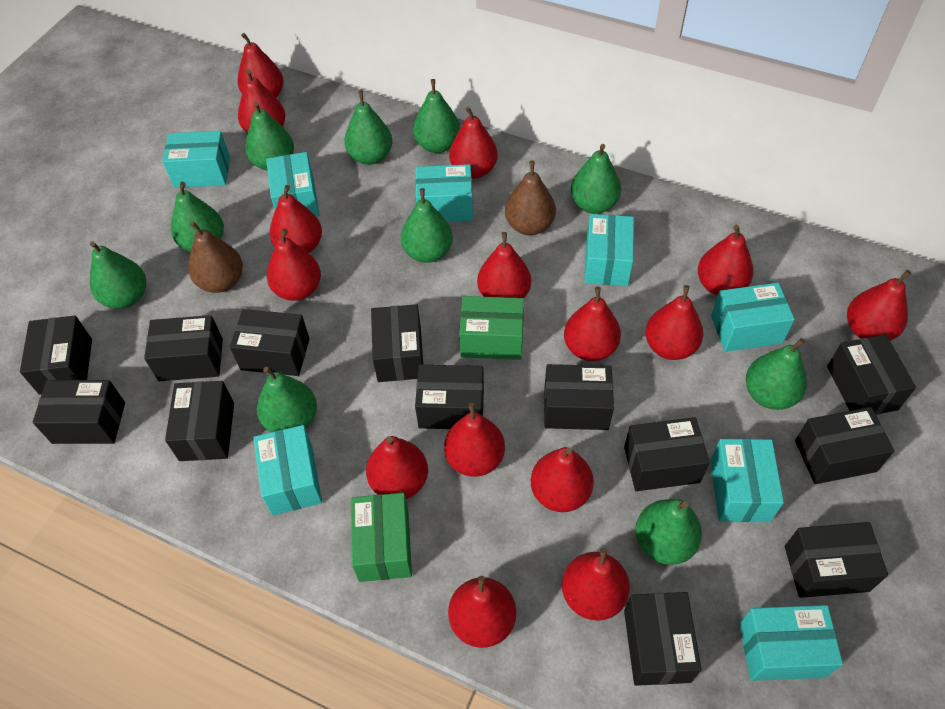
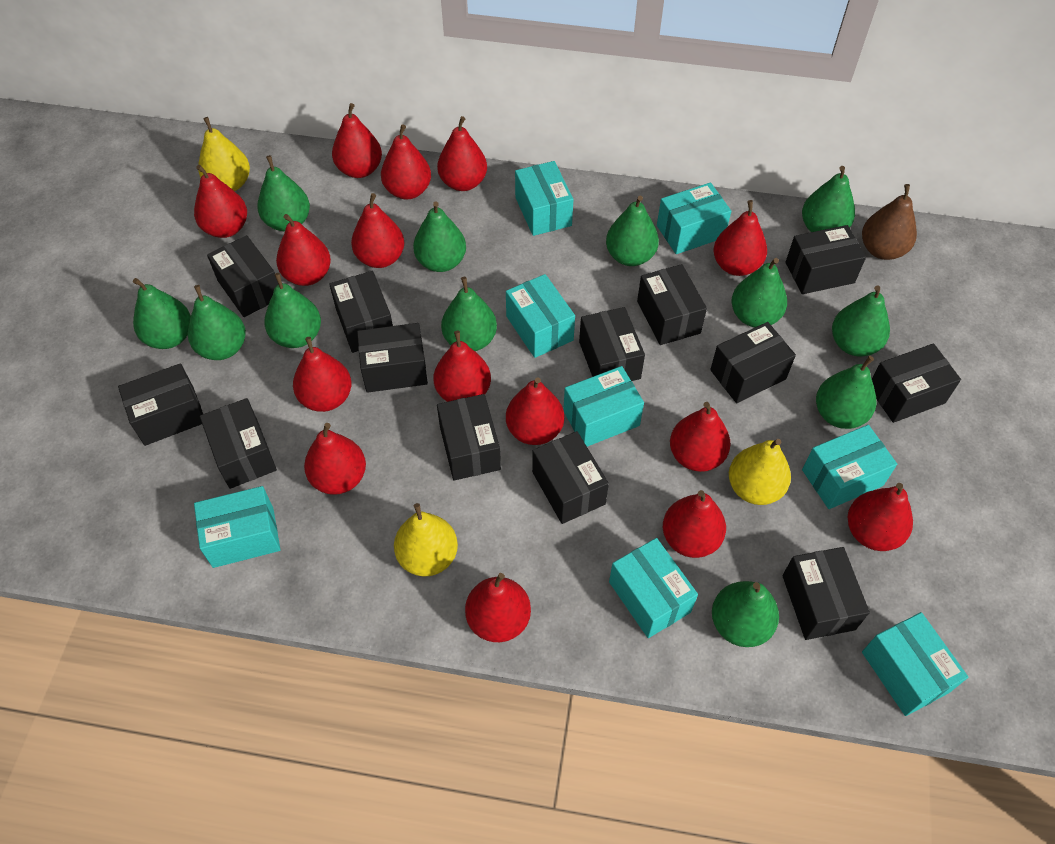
brown pear: 2 -> 1
green box: 2 -> 0
green pear: 10 -> 12
yellow pear: 0 -> 3

